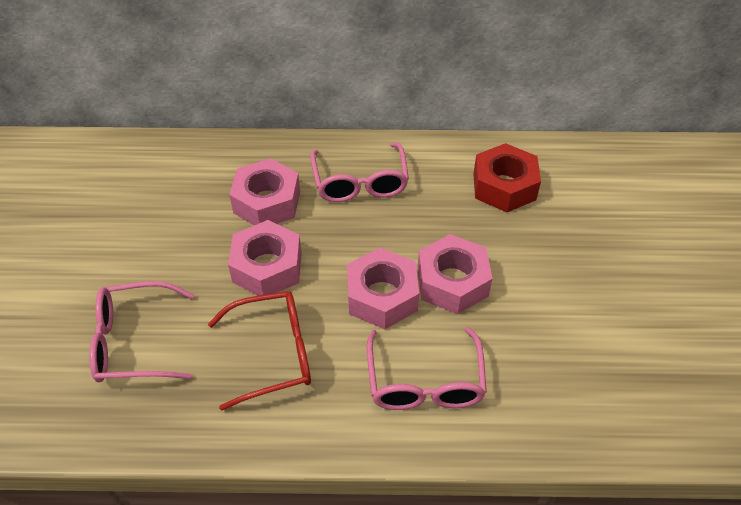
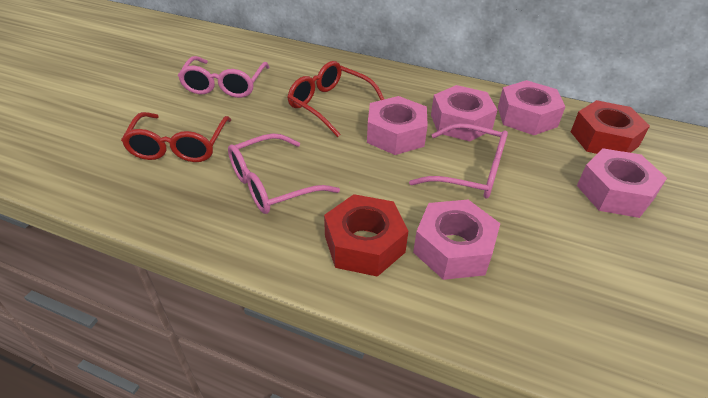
pink nut: 4 -> 5
red glasses: 1 -> 2
red nut: 1 -> 2

